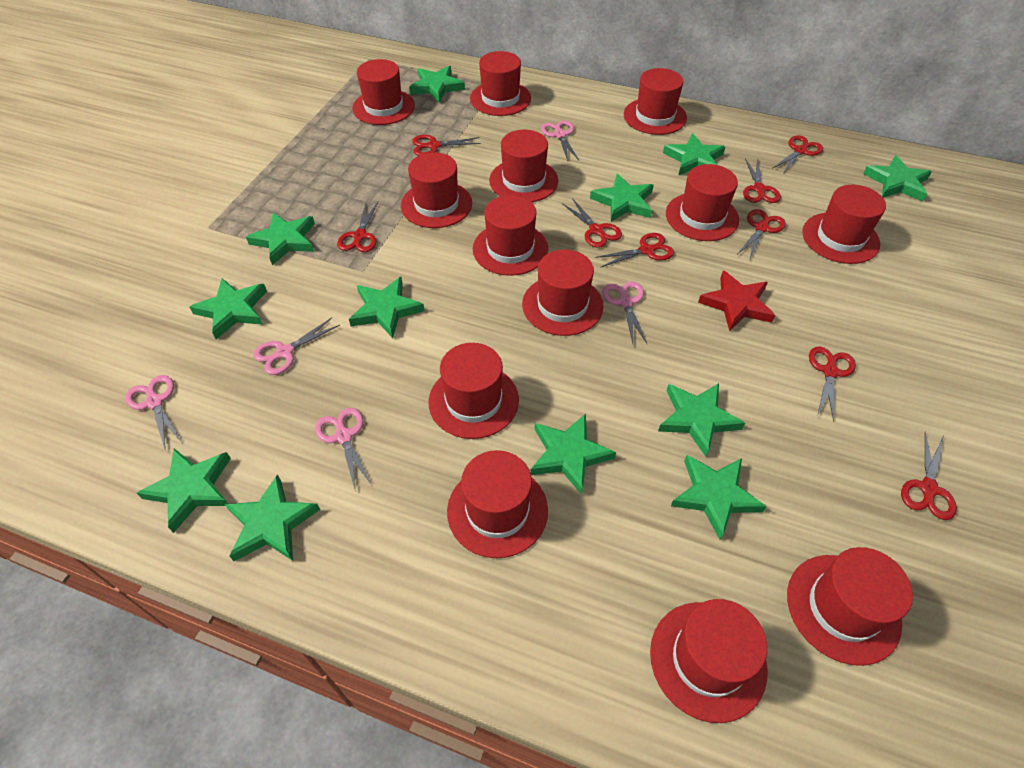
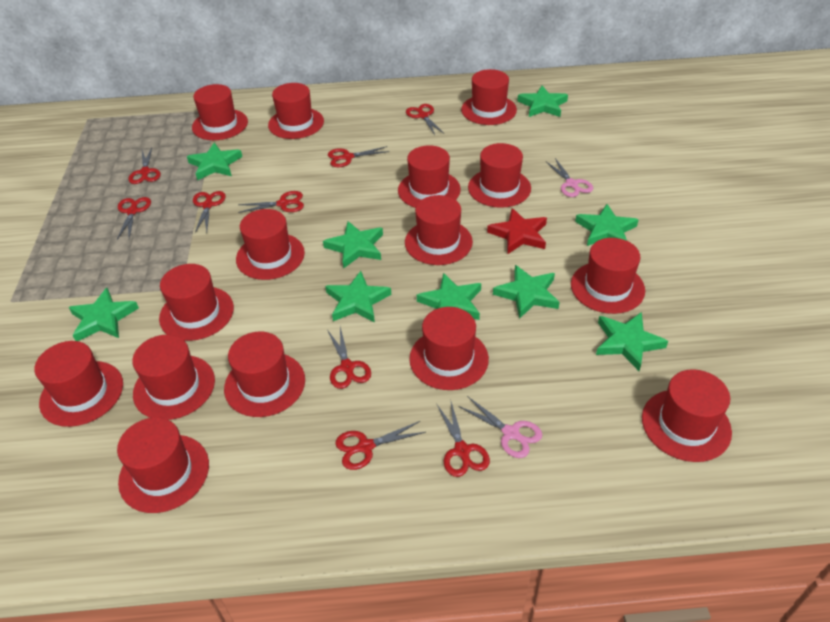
green star: 12 -> 9
pink scissors: 5 -> 2
red hat: 13 -> 15

